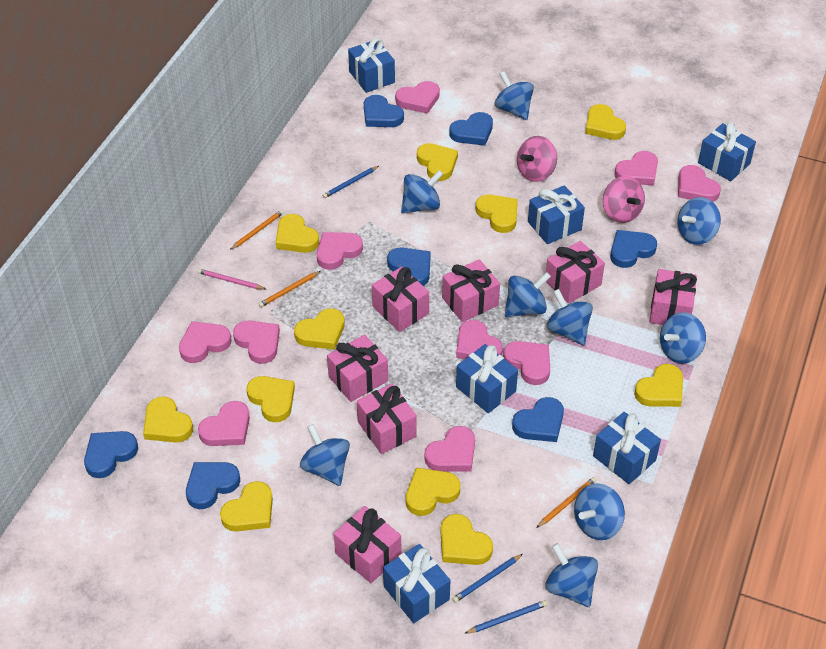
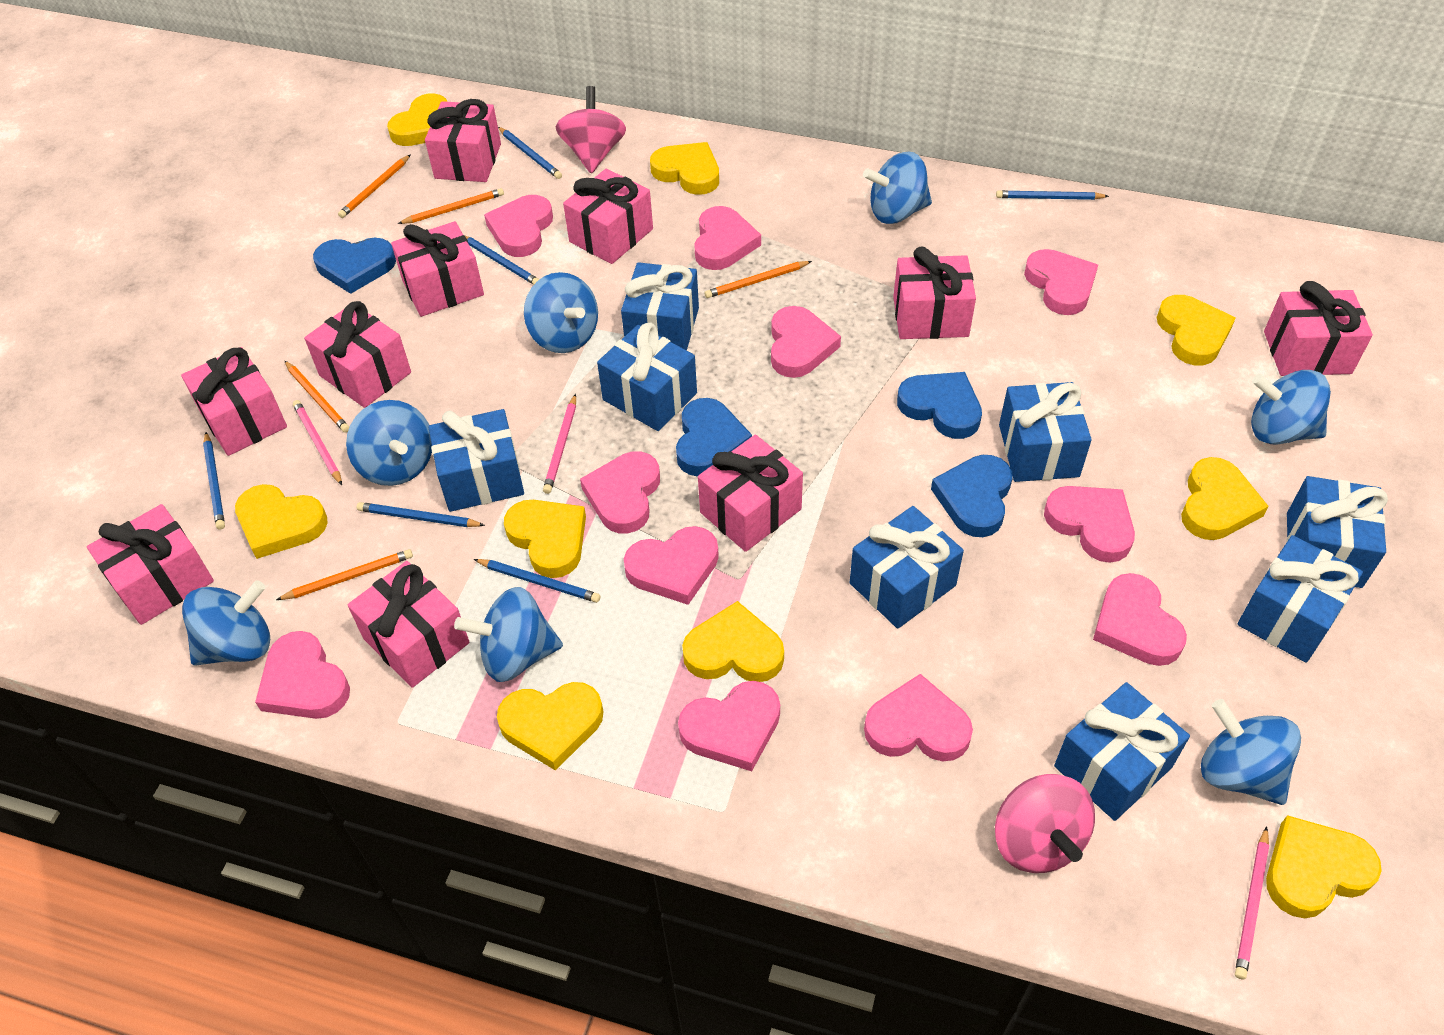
blue gift: 6 -> 8
blue heart: 7 -> 4
blue pencil: 3 -> 6
blue spinning top: 9 -> 7
orange pencil: 3 -> 5
pink gift: 7 -> 10
pink heart: 10 -> 11
pink pencil: 1 -> 3
yellow heart: 11 -> 9

